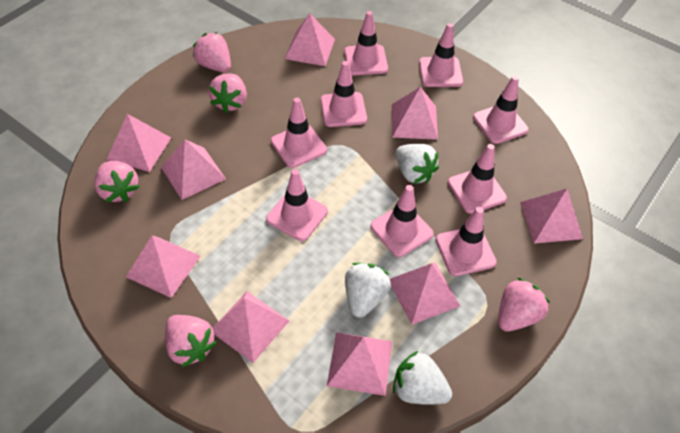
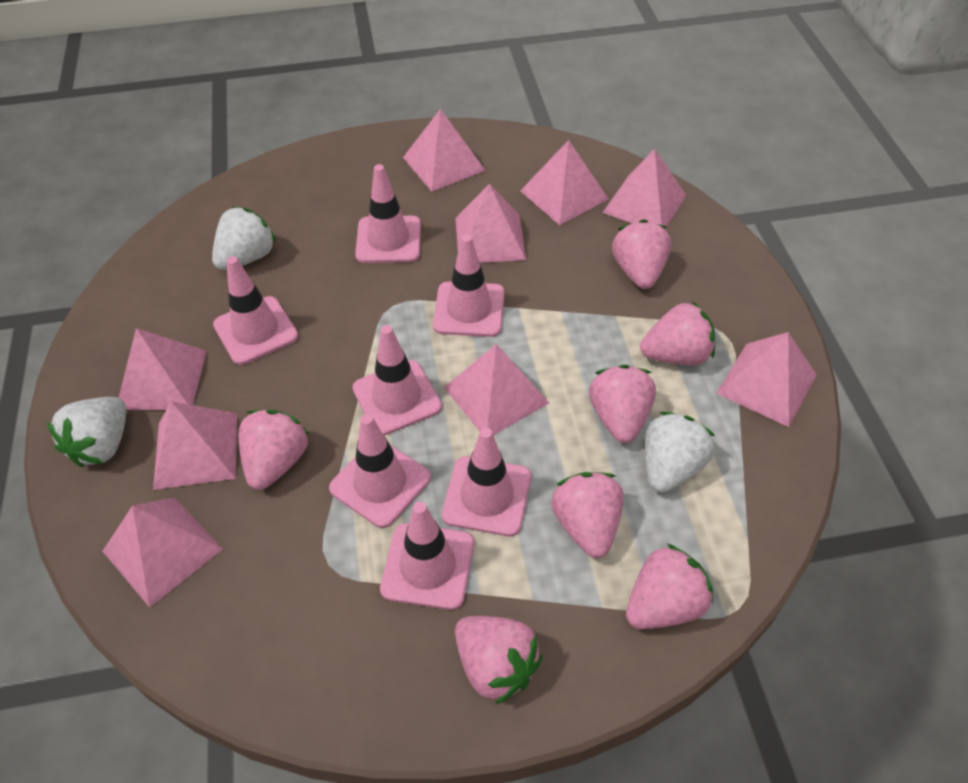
pink strawberry: 5 -> 7
pink traffic cone: 9 -> 7

